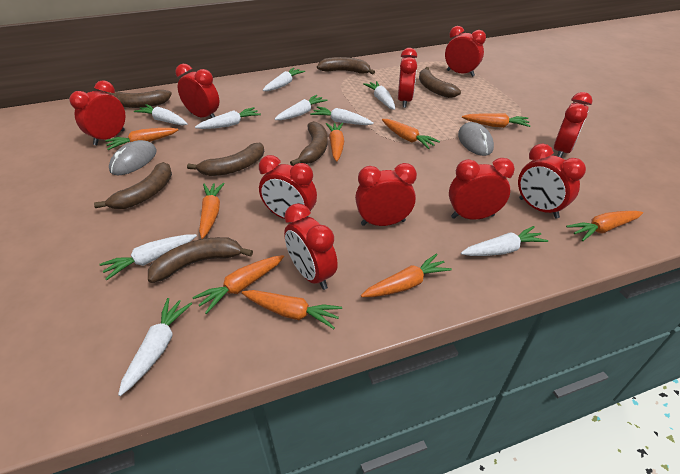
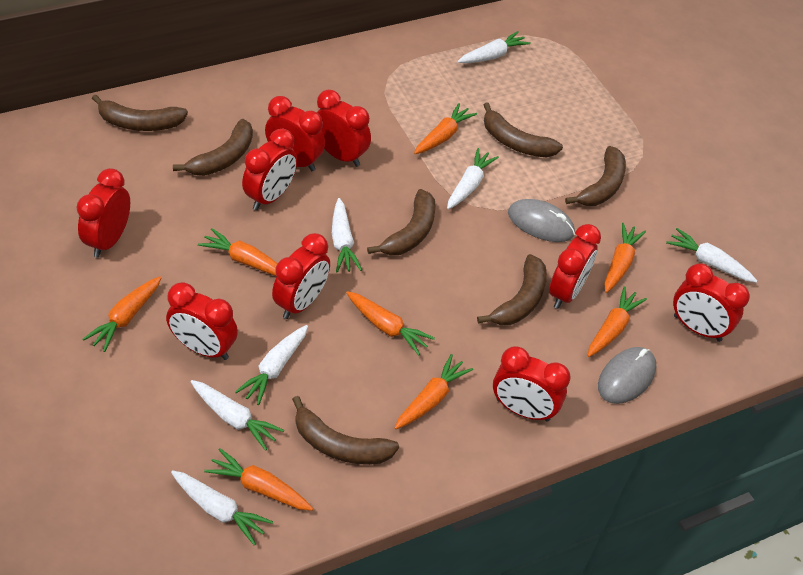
orange carrot: 9 -> 8
red clock: 10 -> 9
white carrot: 9 -> 7

